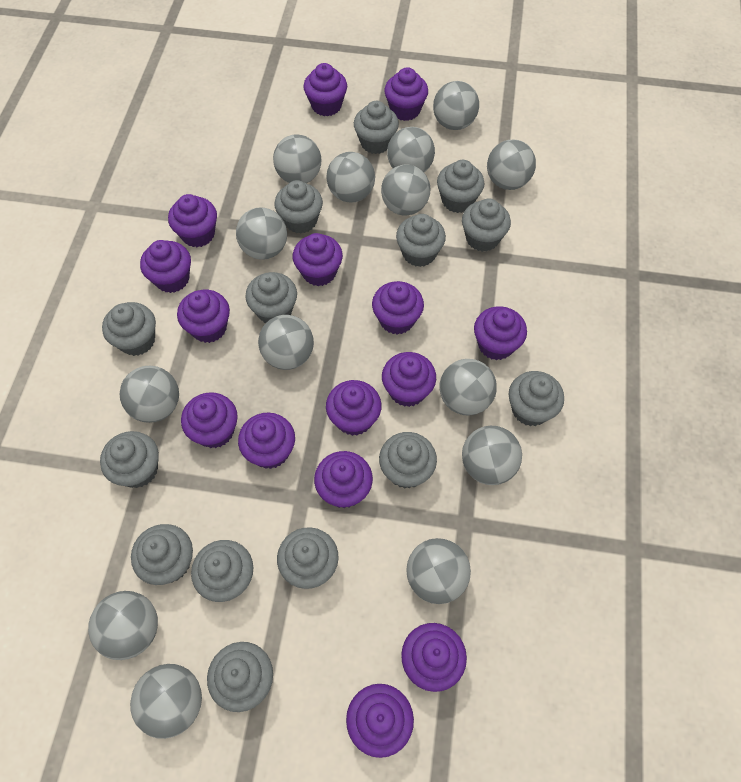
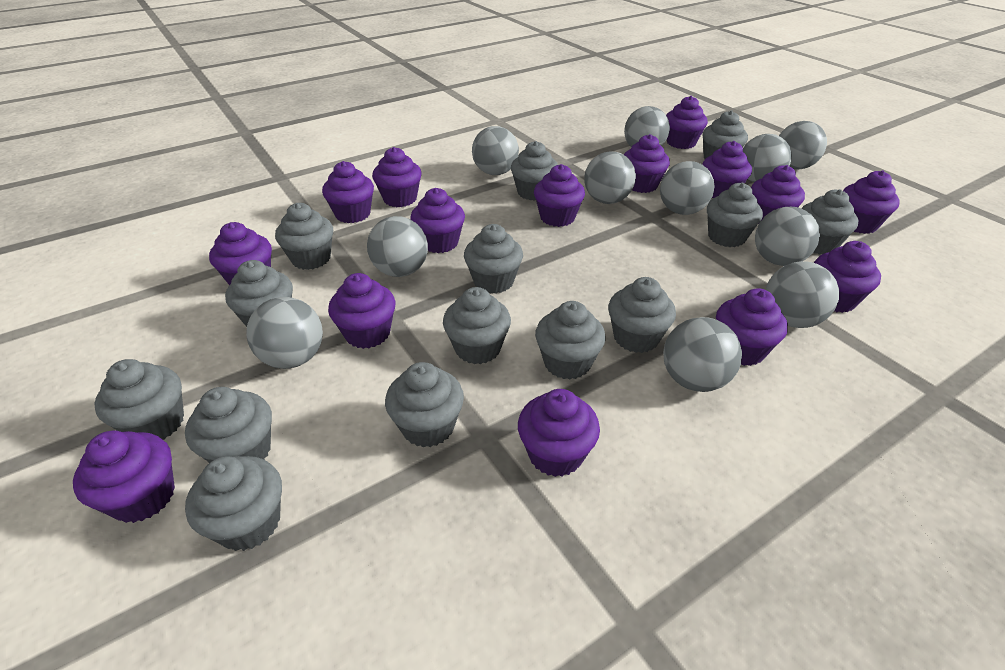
grey ball: 14 -> 11

